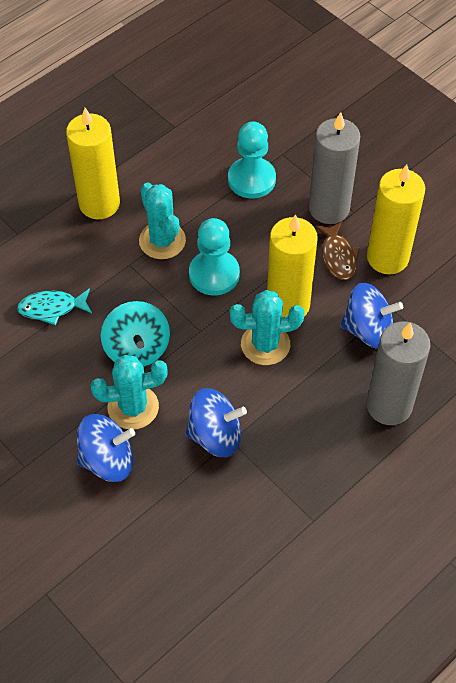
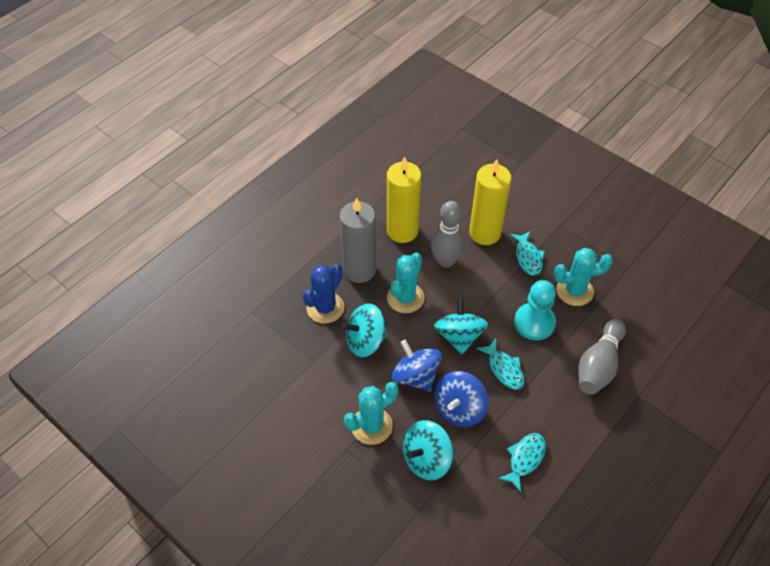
blue cactus: 0 -> 1
blue spinning top: 3 -> 2
brown fish: 1 -> 0
grey bowling pin: 0 -> 2
grey candle: 2 -> 1
turquoise fish: 1 -> 3
turquoise pawn: 2 -> 1
turquoise spinning top: 1 -> 3
yellow candle: 3 -> 2

